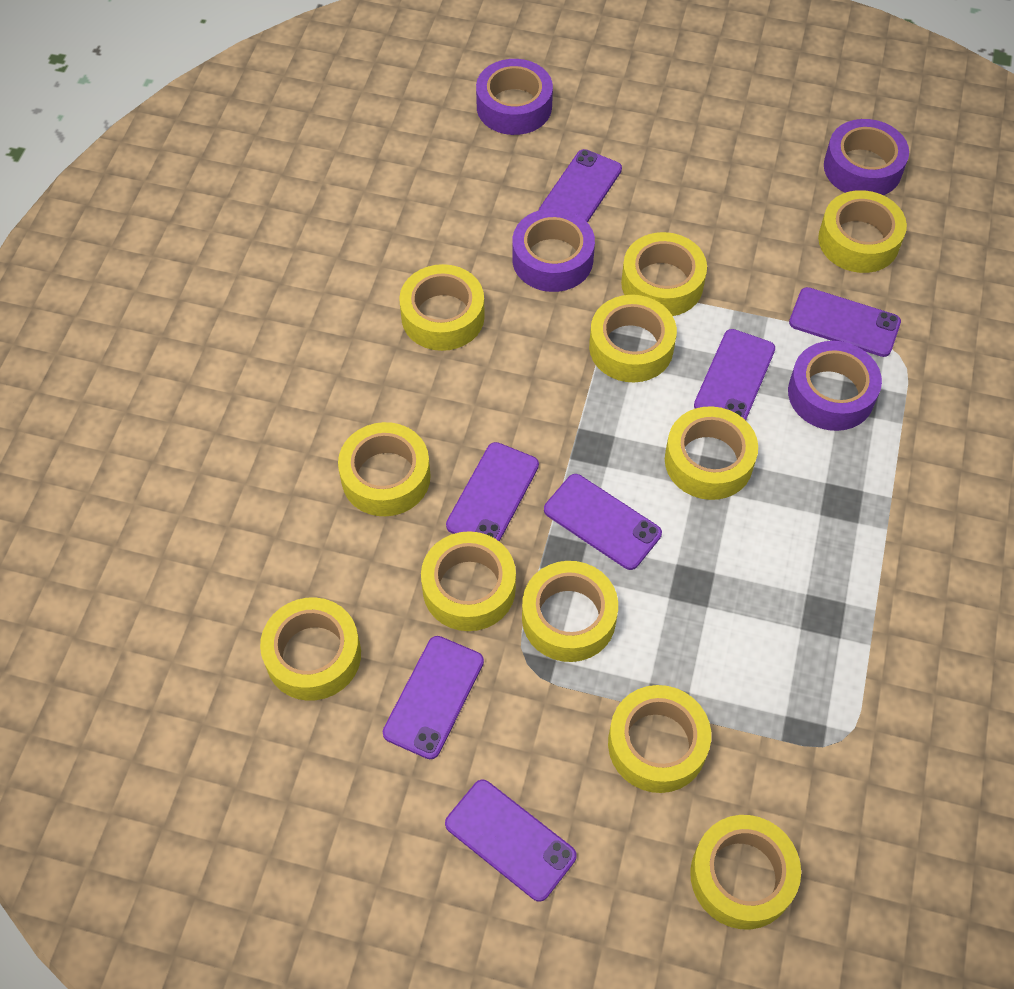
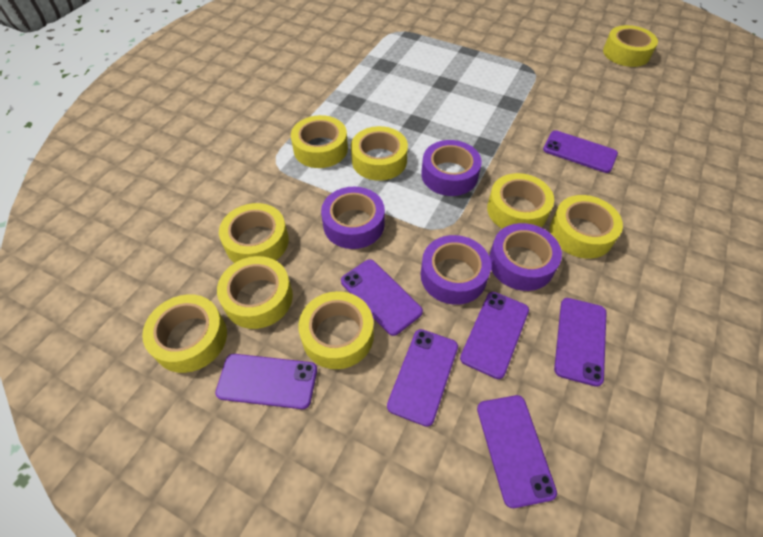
yellow tape: 11 -> 9

